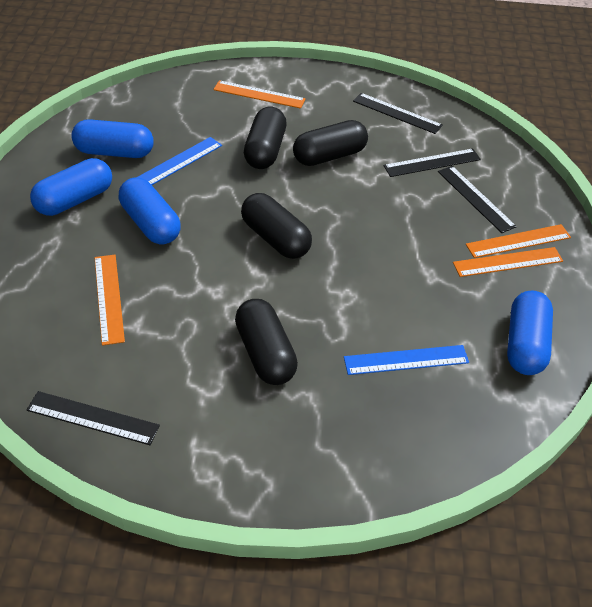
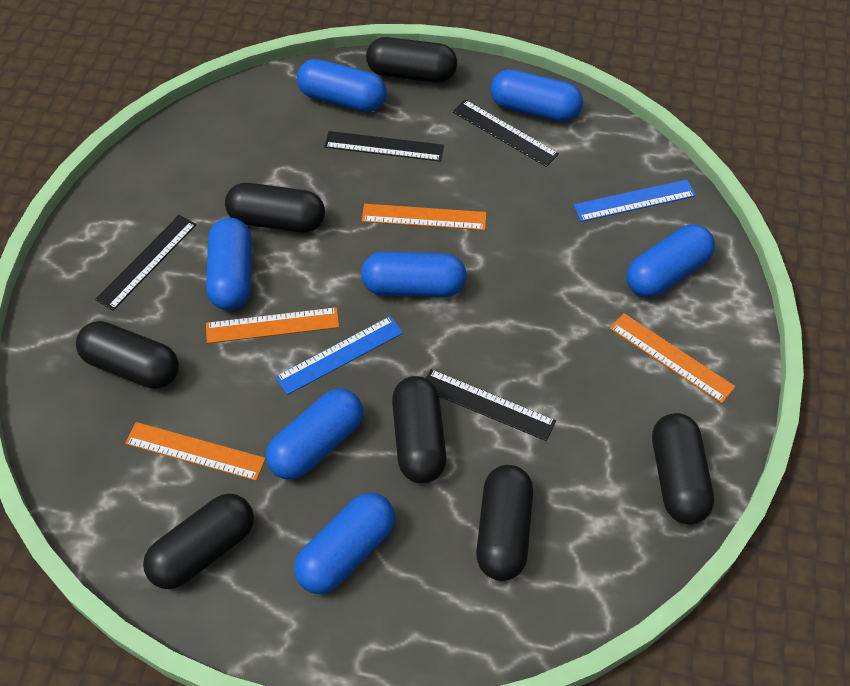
black capsule: 4 -> 7
blue capsule: 4 -> 7

